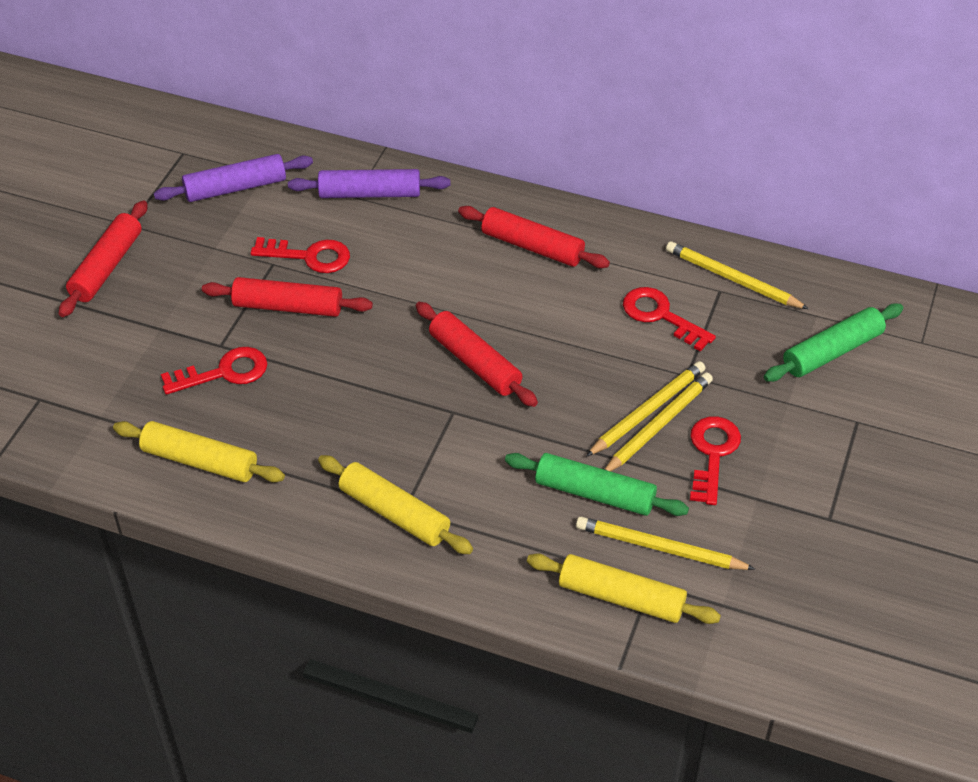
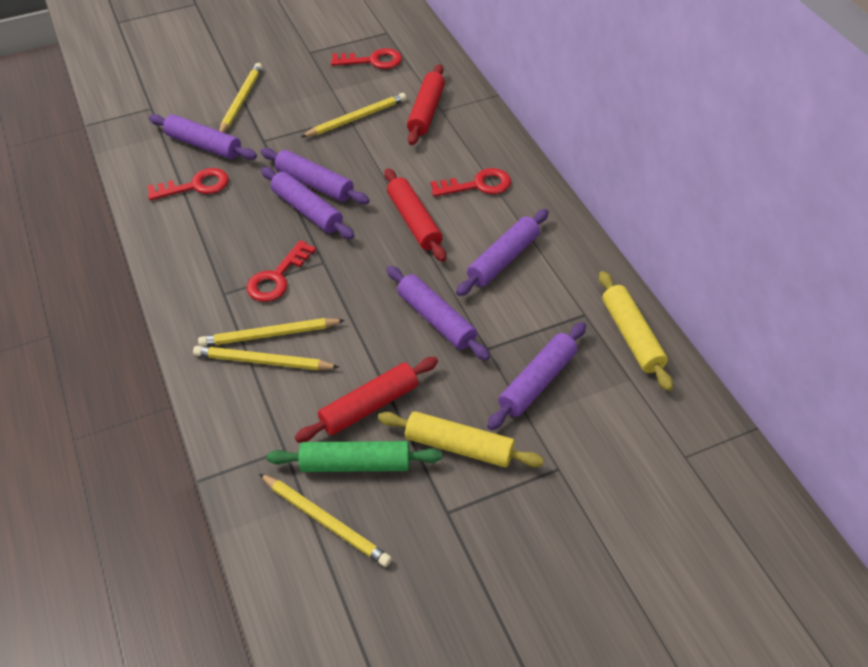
green rolling pin: 2 -> 1
purple rolling pin: 2 -> 6
red rolling pin: 4 -> 3
yellow pencil: 4 -> 5
yellow rolling pin: 3 -> 2

